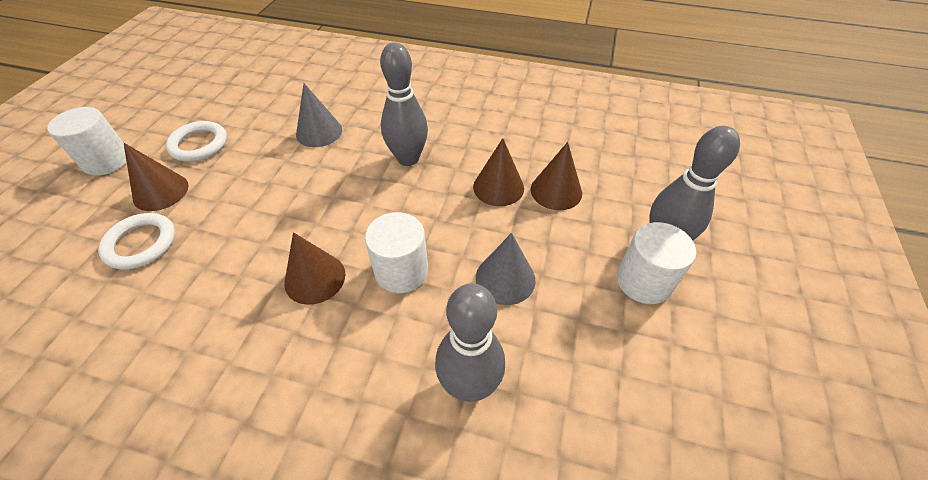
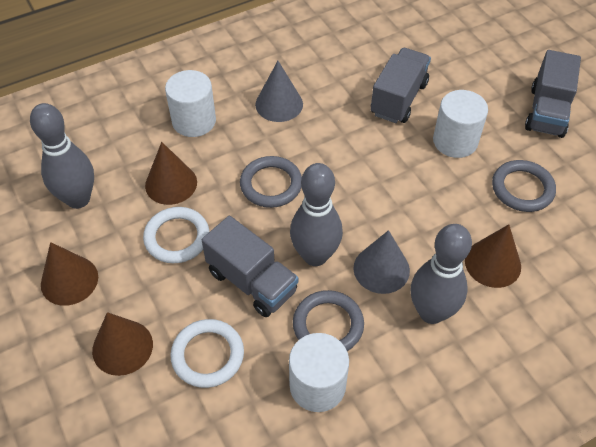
grey ring: 0 -> 3
grey truck: 0 -> 3

